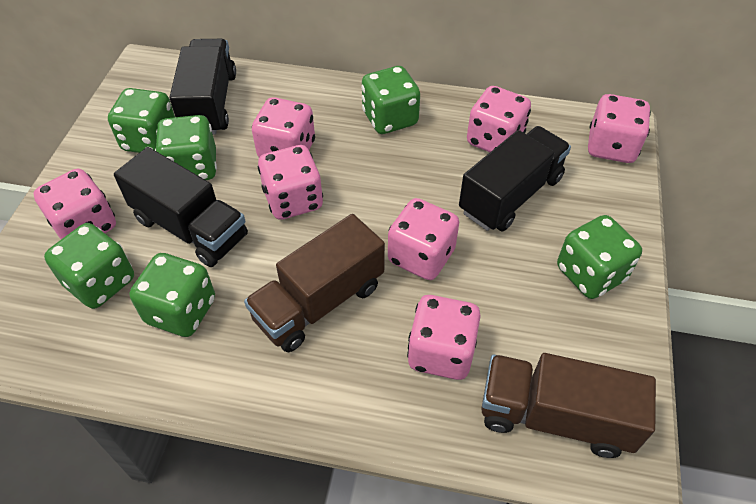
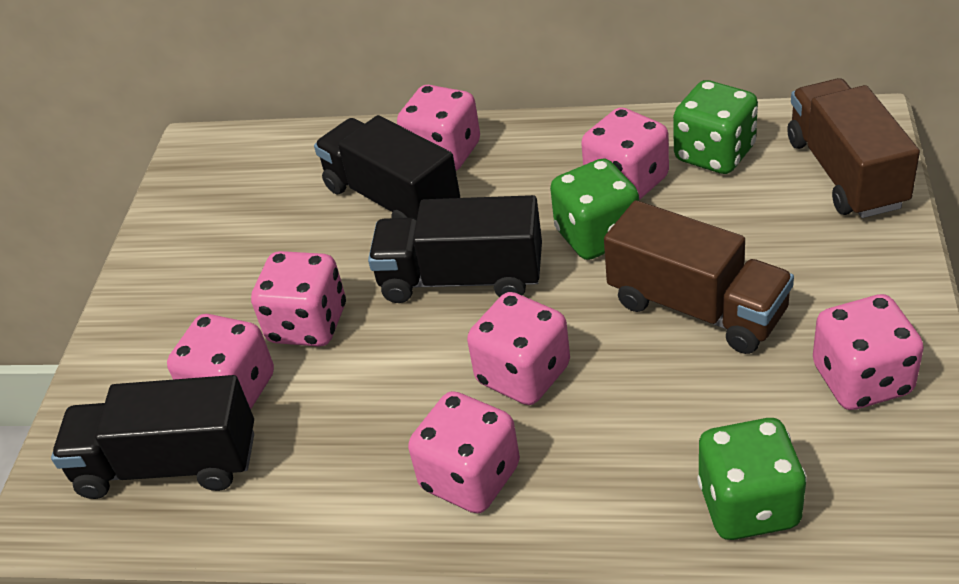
green dice: 6 -> 3

